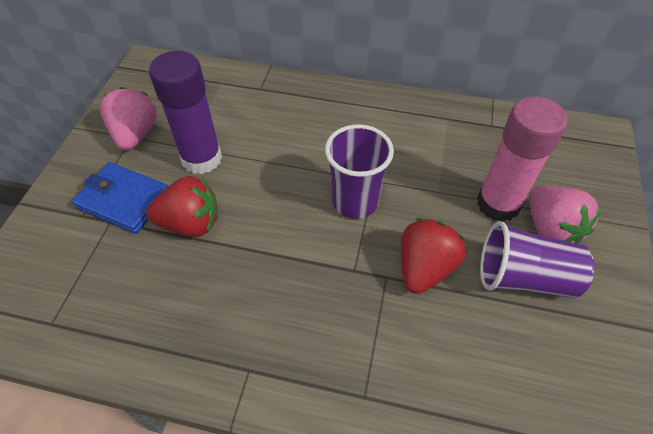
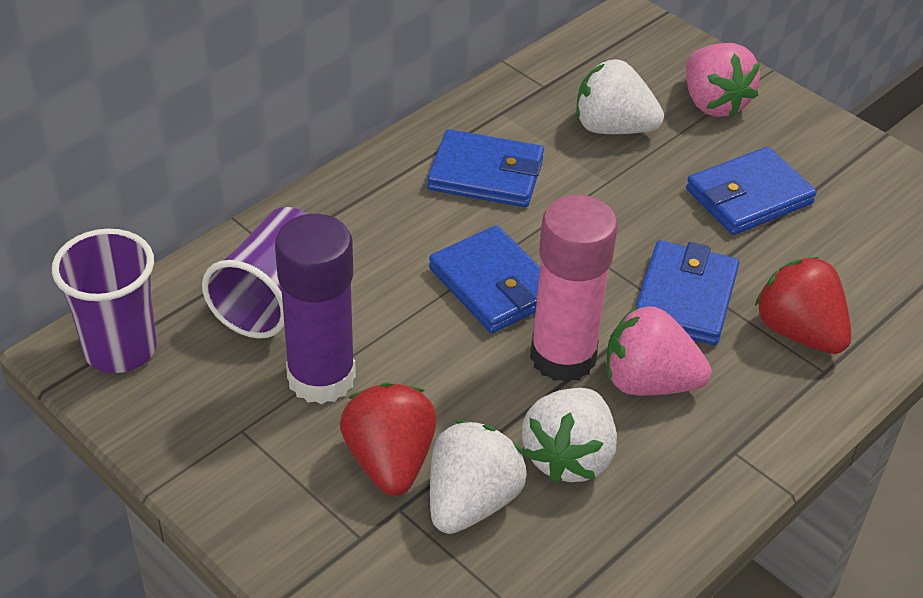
blue wallet: 1 -> 4
white strawberry: 0 -> 3

